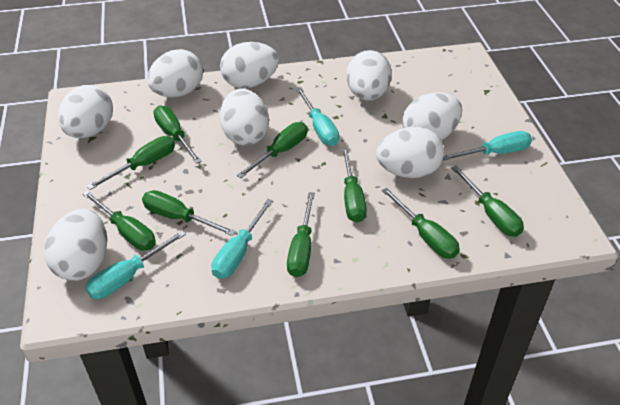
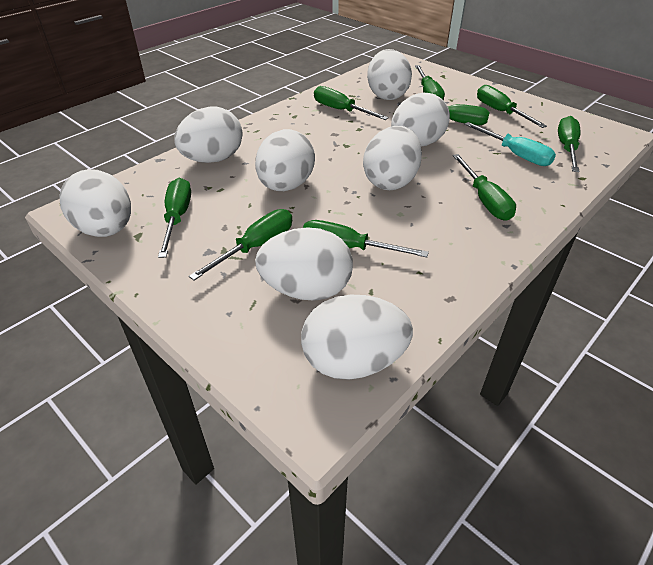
turquoise screwdriver: 4 -> 1

